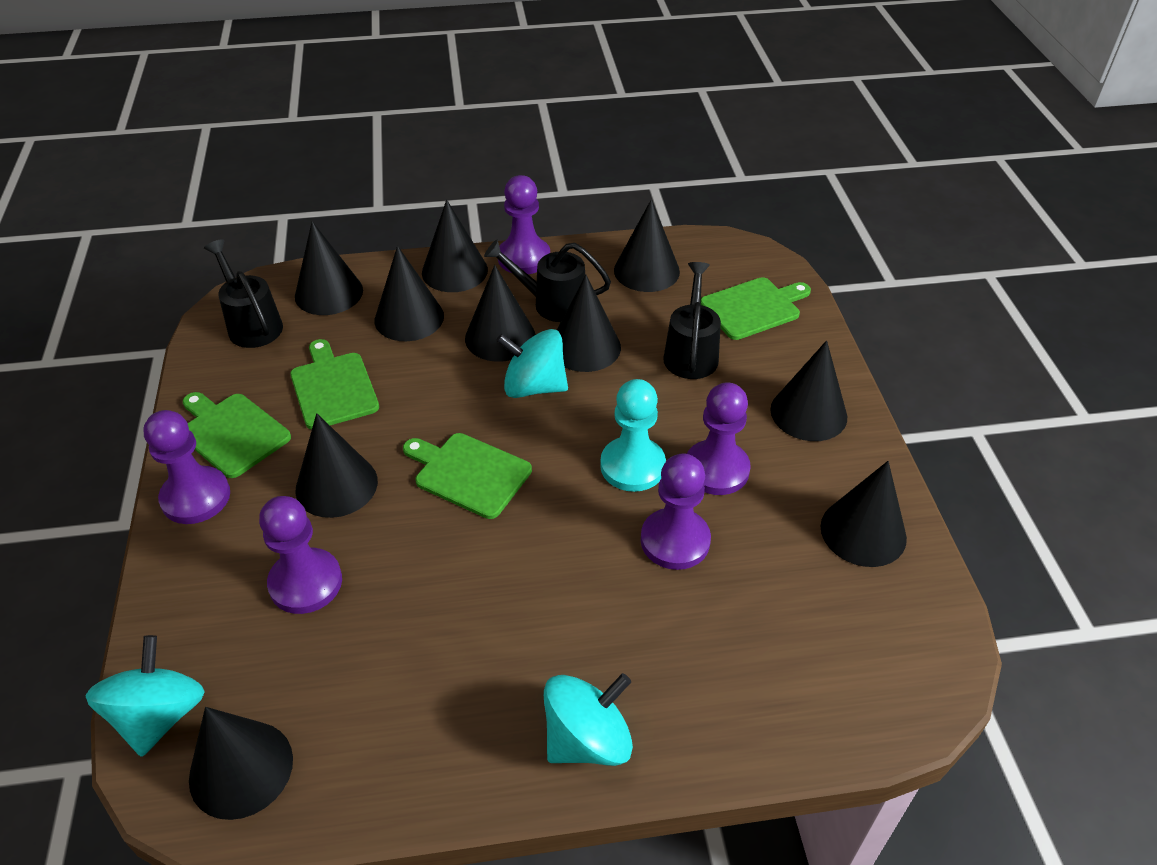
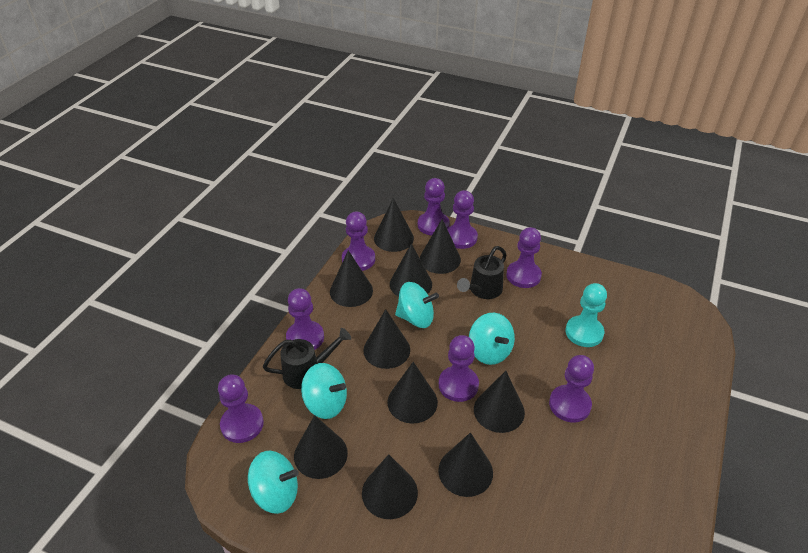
black watering can: 3 -> 2
green cutting board: 4 -> 0
purple pawn: 5 -> 8
turquoise spinning top: 3 -> 4

